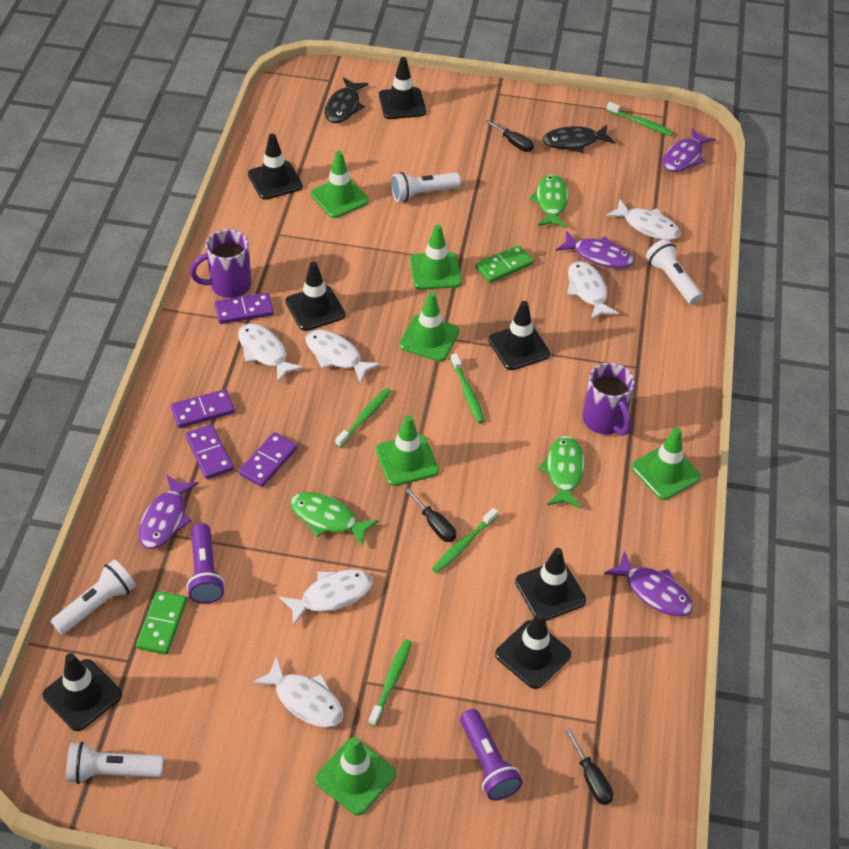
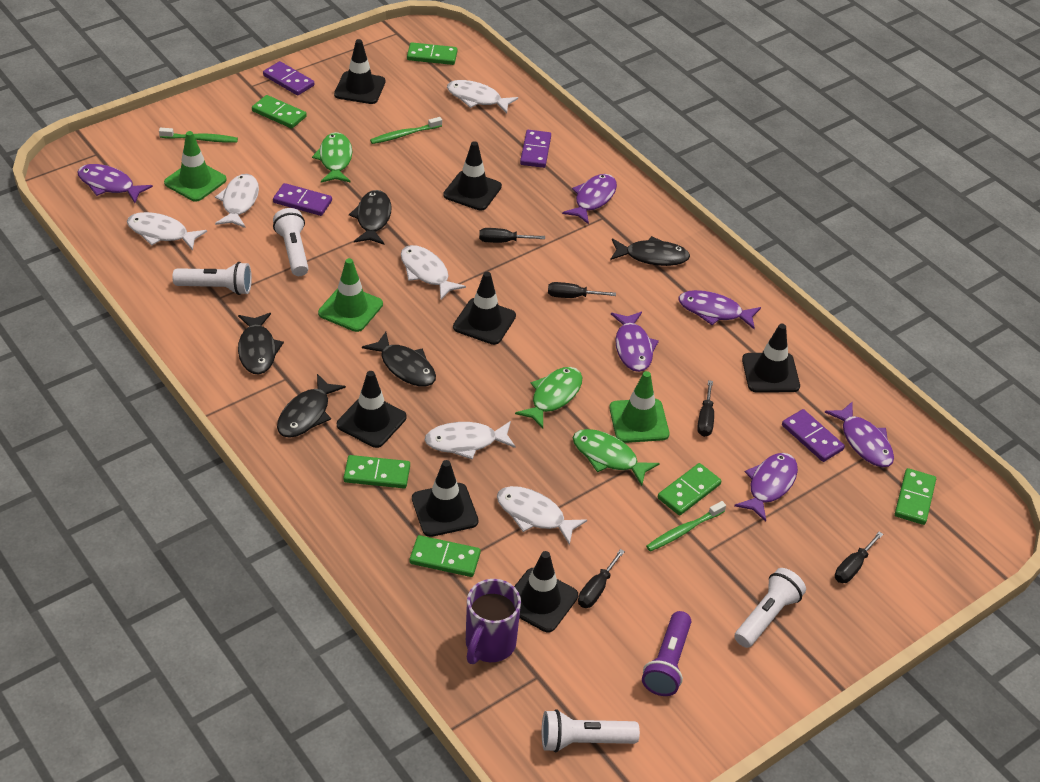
black fish: 2 -> 5
black screwdriver: 3 -> 5
green domino: 2 -> 6
green toothbrush: 5 -> 3
green traffic cone: 6 -> 3
purple fish: 4 -> 6
purple flashlight: 2 -> 1
purple mug: 2 -> 1

